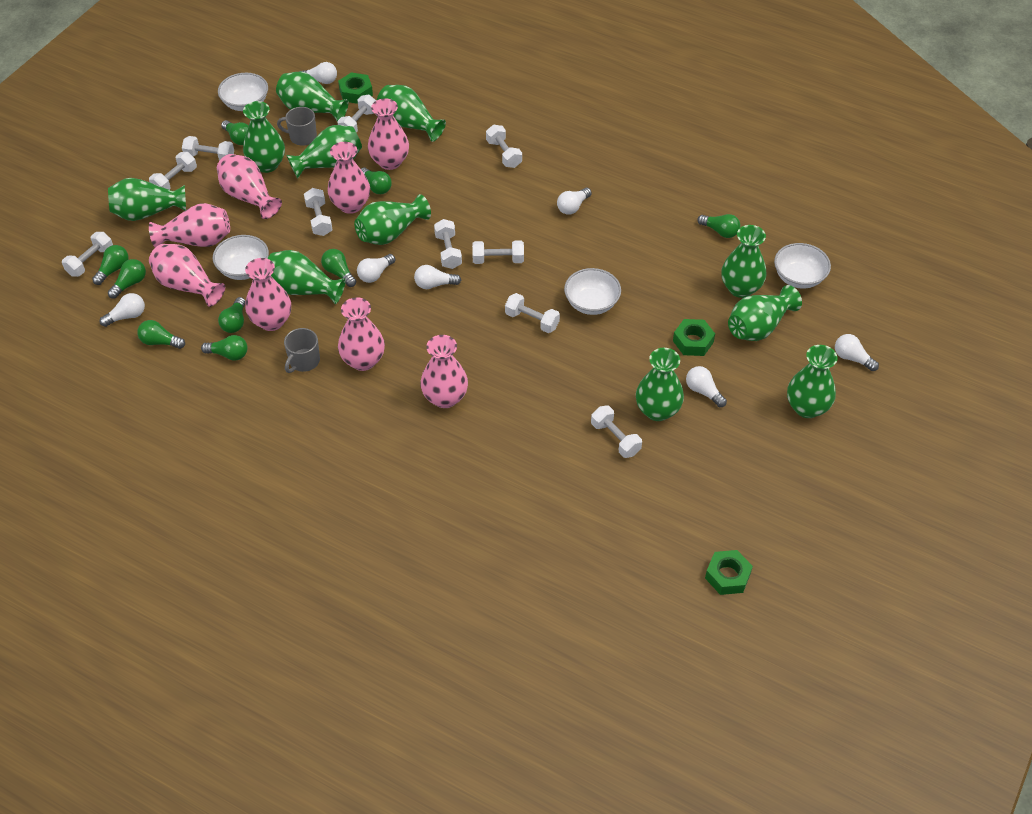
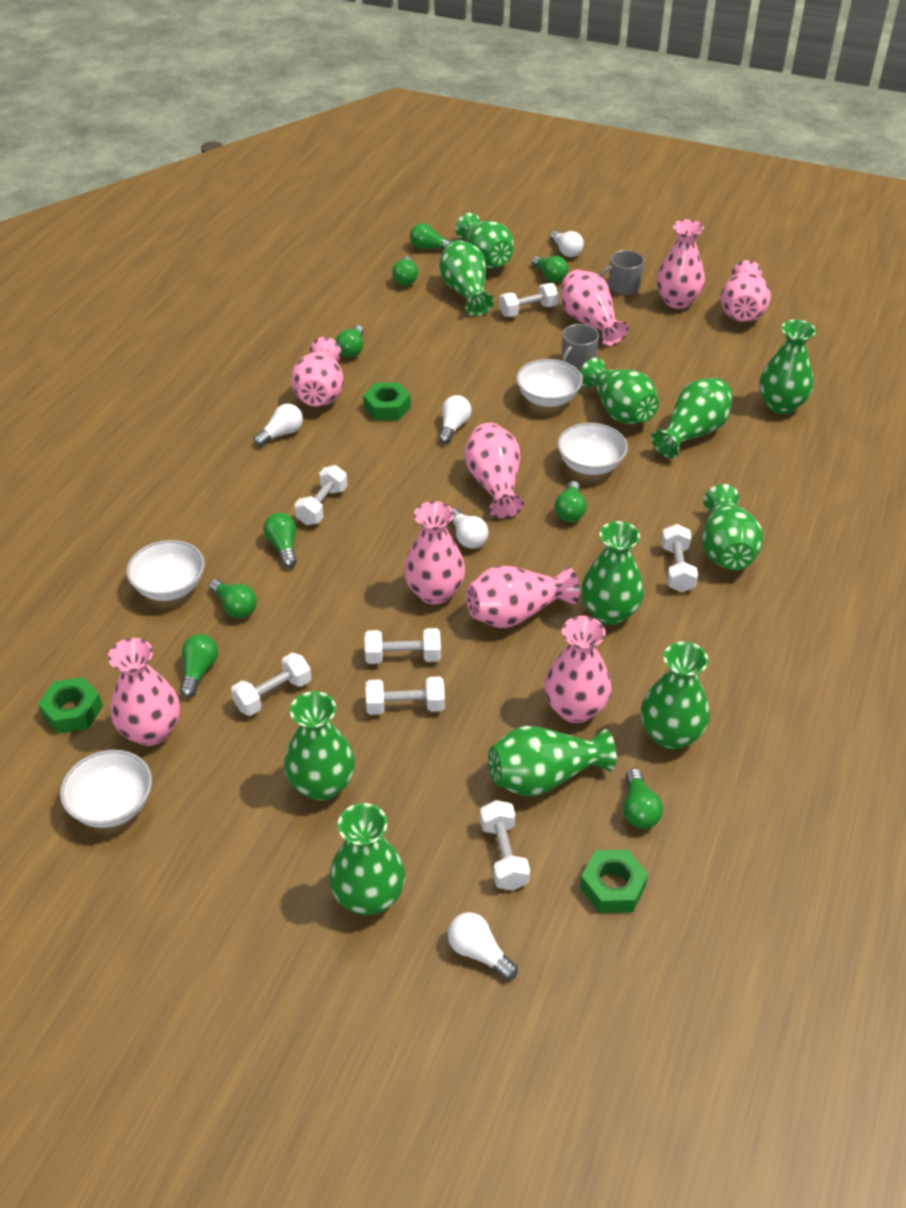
pink vase: 8 -> 9
white dumbbell: 10 -> 7
white light bulb: 7 -> 5

